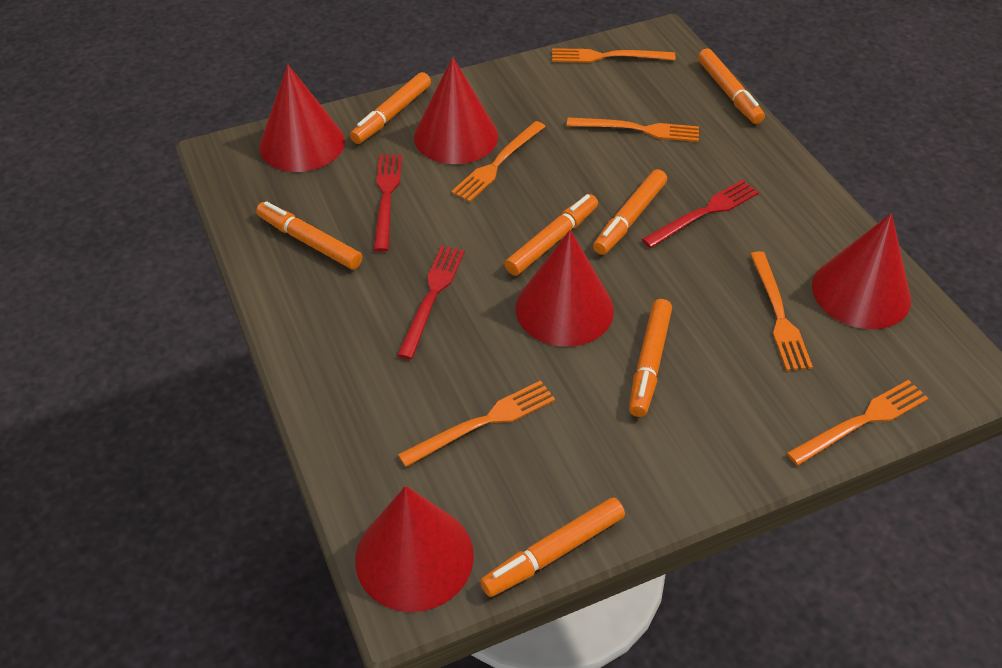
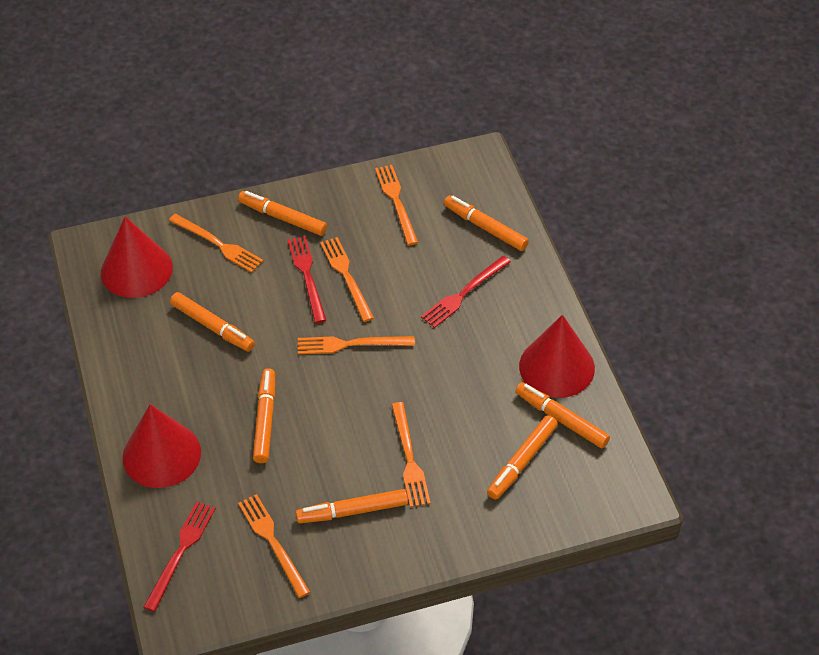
red cone: 5 -> 3

